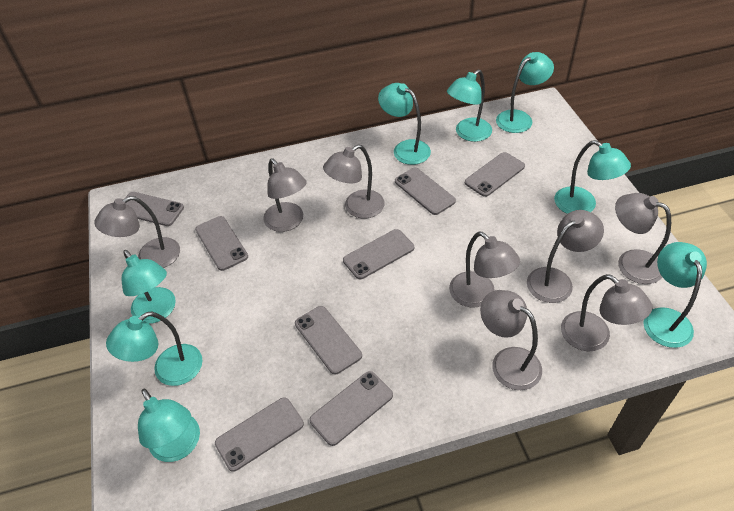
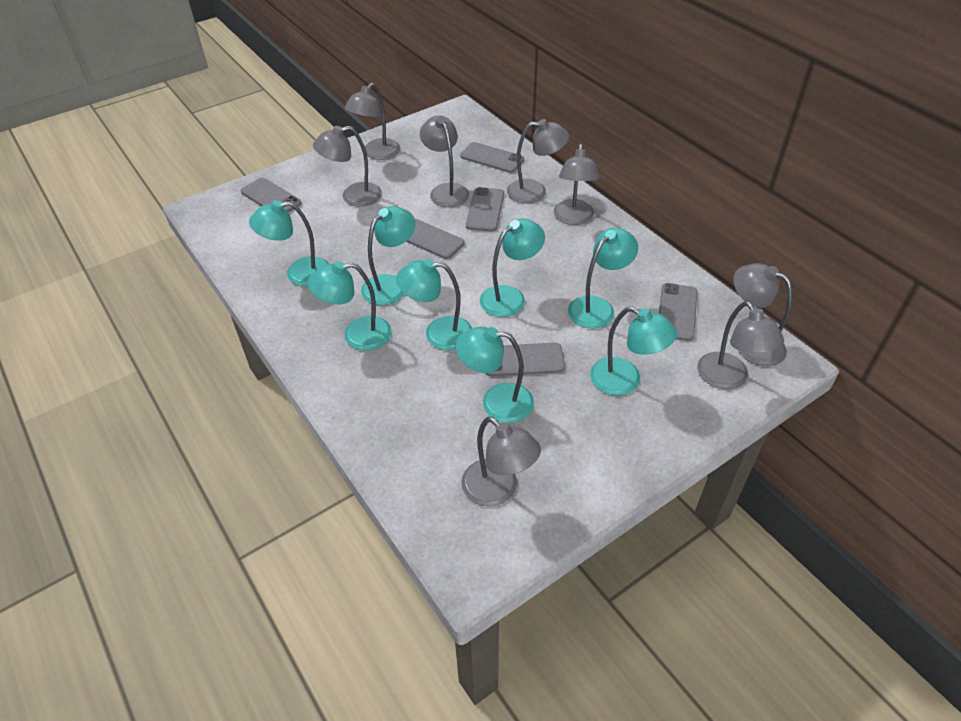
grey phone: 8 -> 6

